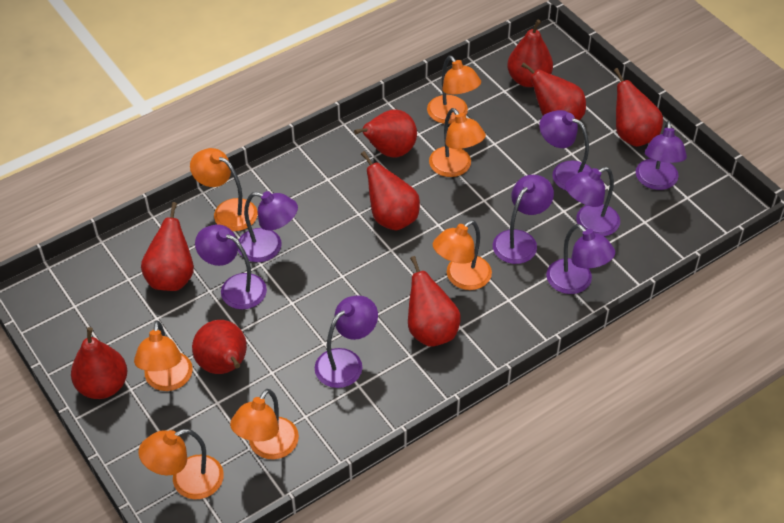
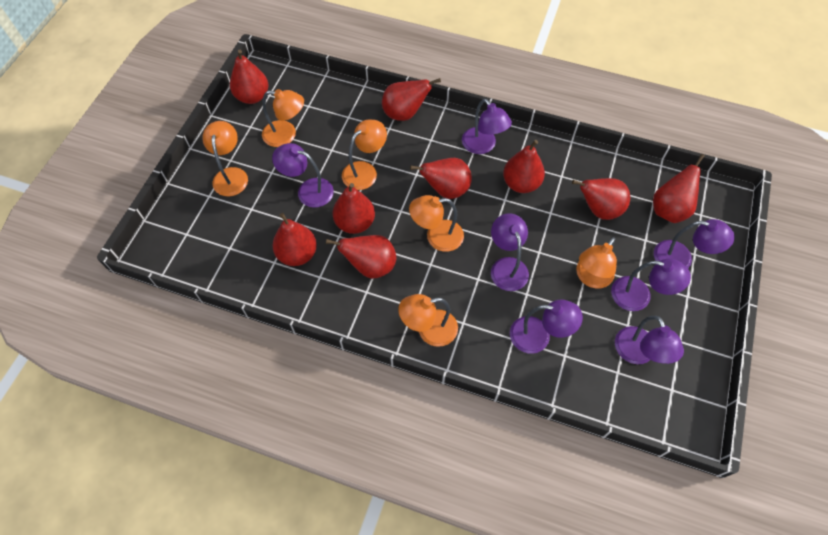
orange lamp: 7 -> 6
purple lamp: 8 -> 7

